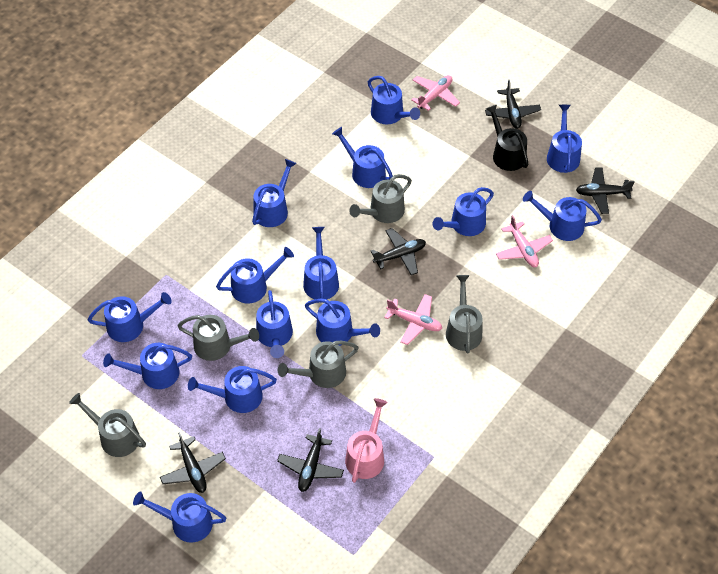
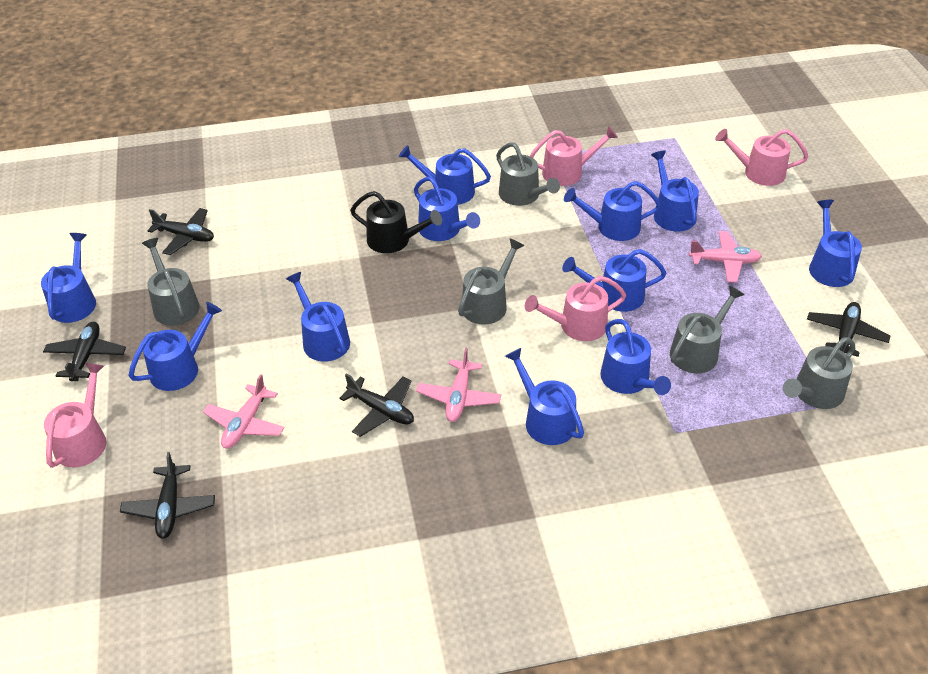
blue watering can: 14 -> 11
pink watering can: 1 -> 4

